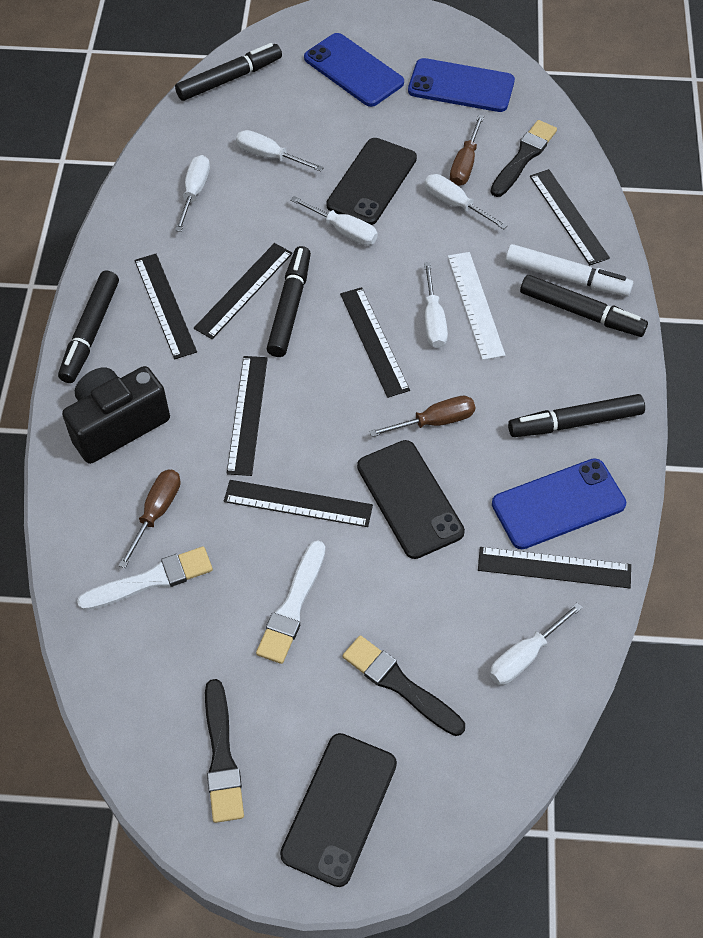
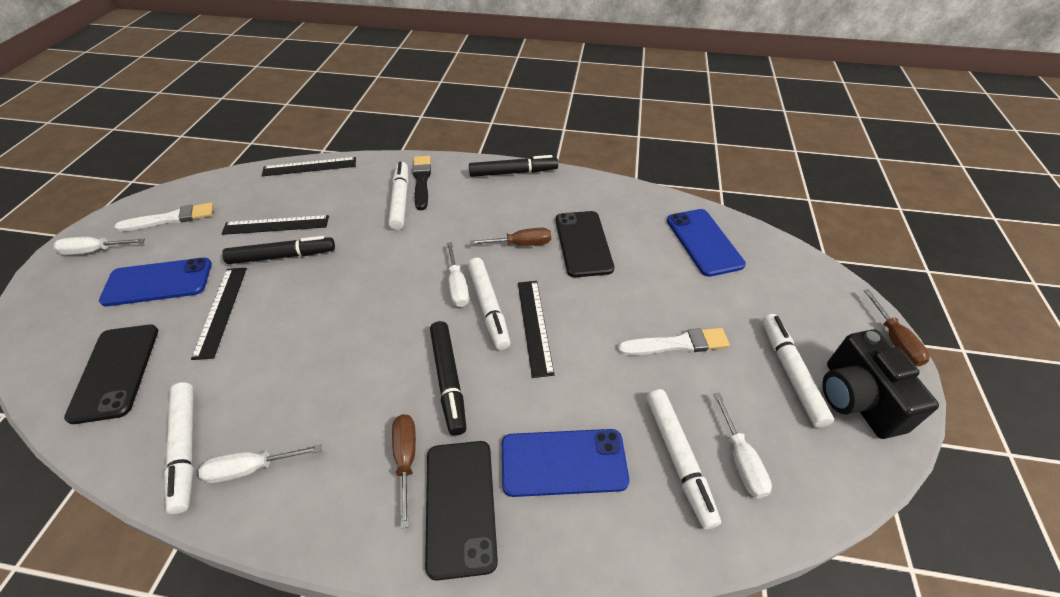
black brush: 3 -> 1
black marker: 5 -> 3
black ruler: 7 -> 4
white marker: 1 -> 5
white ruler: 1 -> 0
white screwdriver: 6 -> 4

